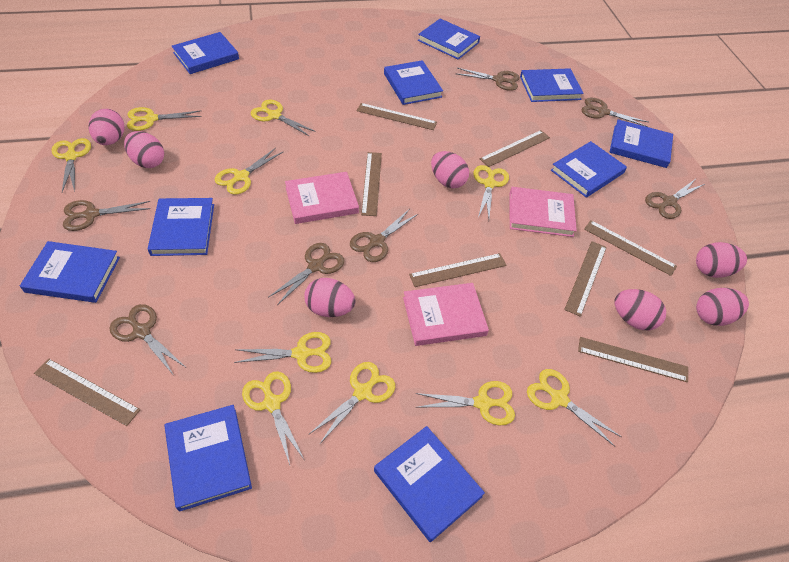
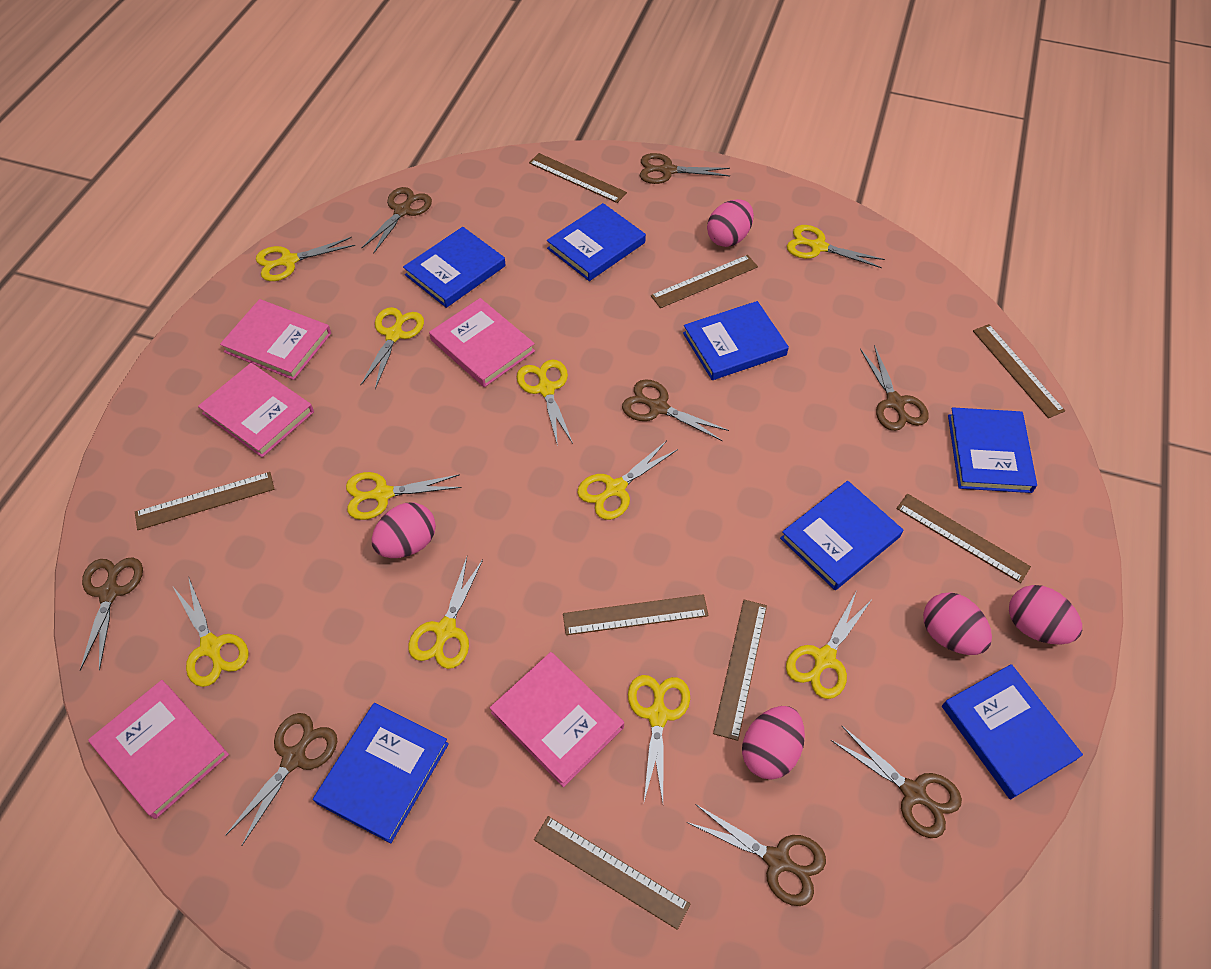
blue book: 10 -> 7
brown scissors: 7 -> 8
pink book: 3 -> 5
pink egg: 7 -> 5

